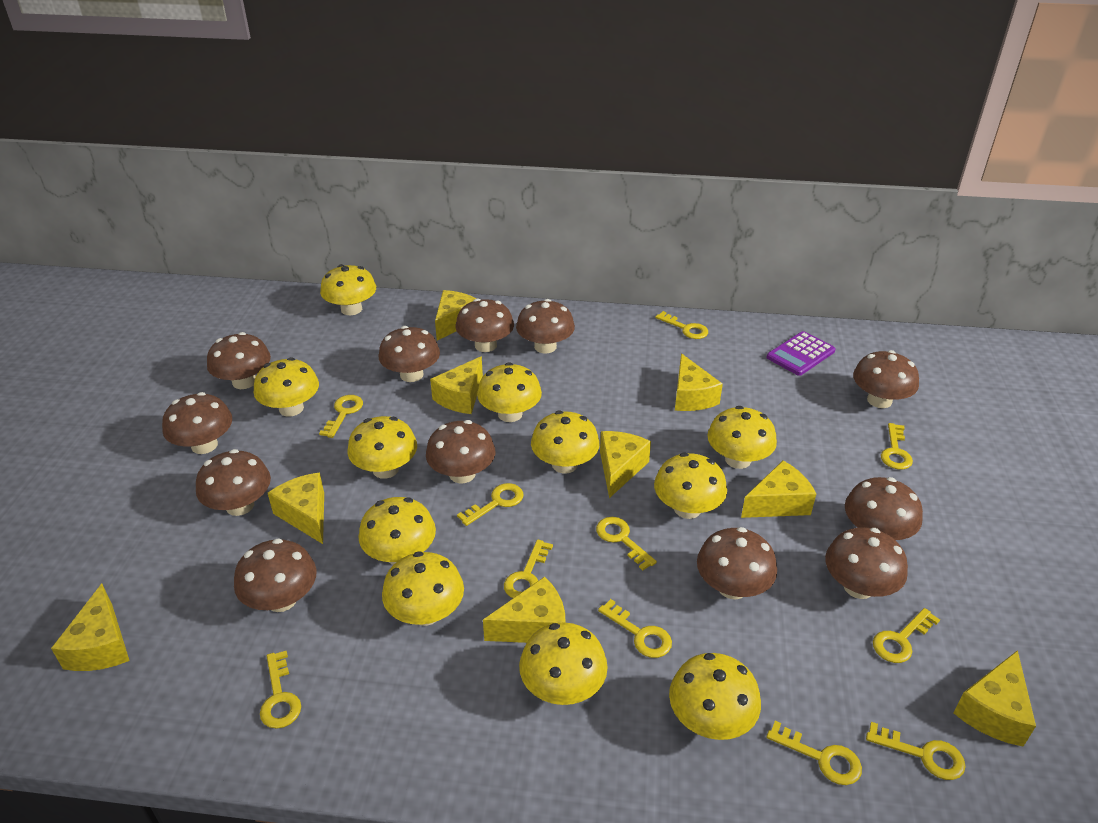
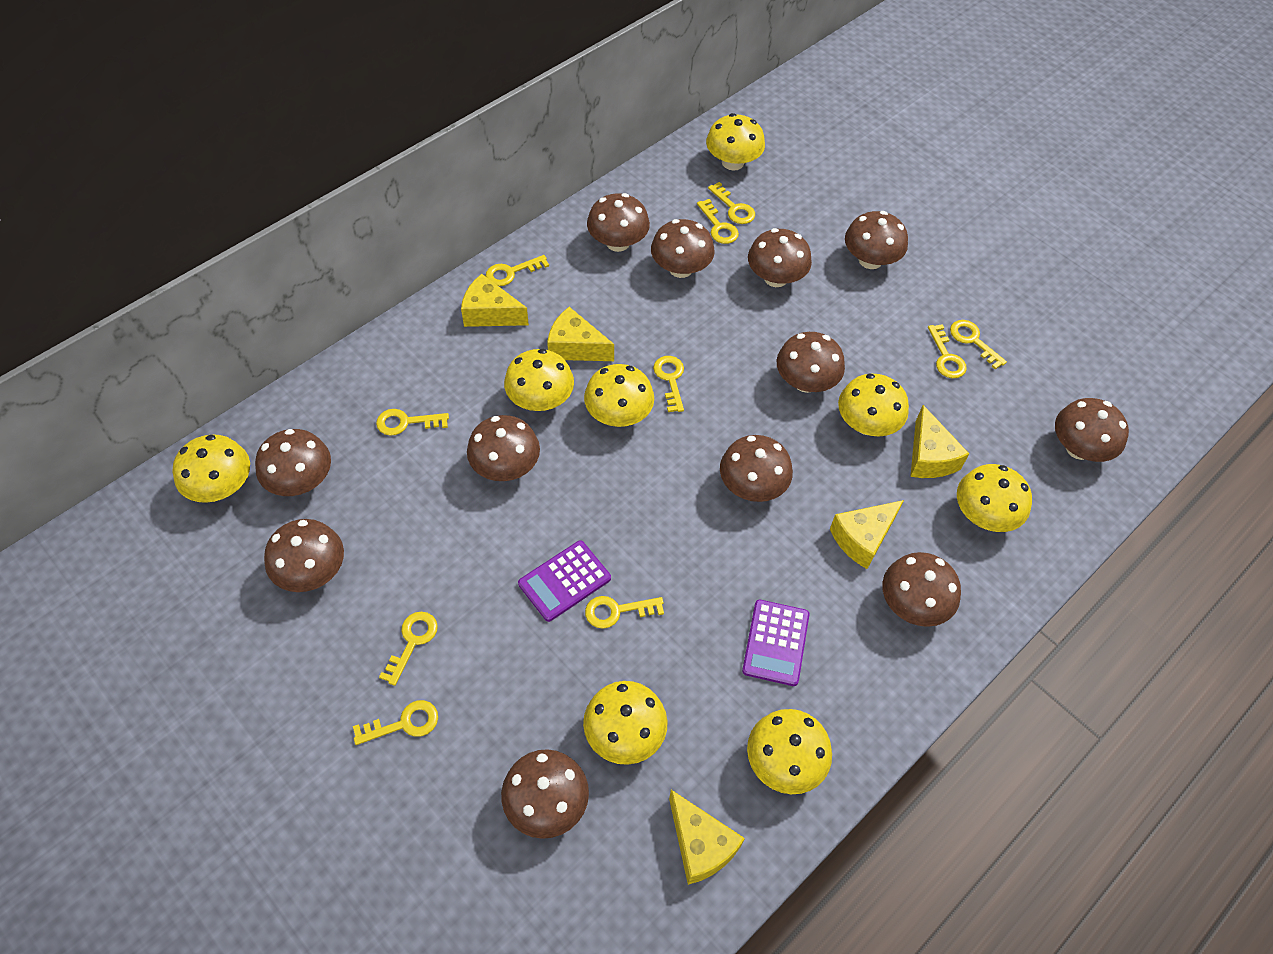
purple calculator: 1 -> 2
yellow cheese: 9 -> 5
yellow key: 11 -> 10
yellow mushroom: 11 -> 8

